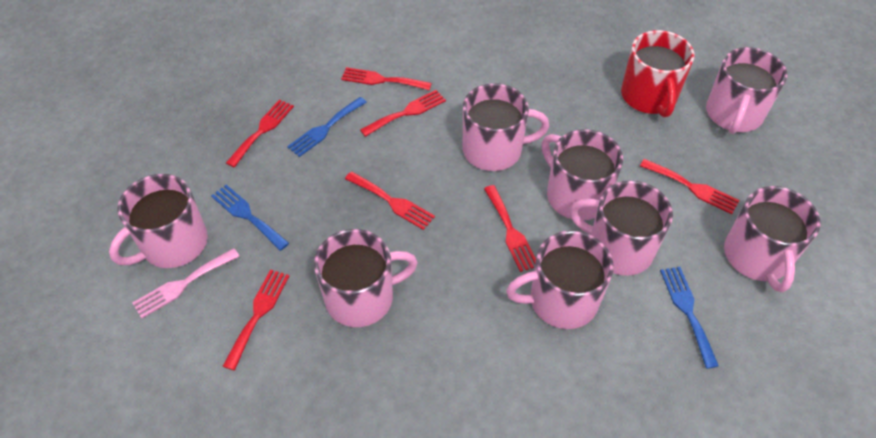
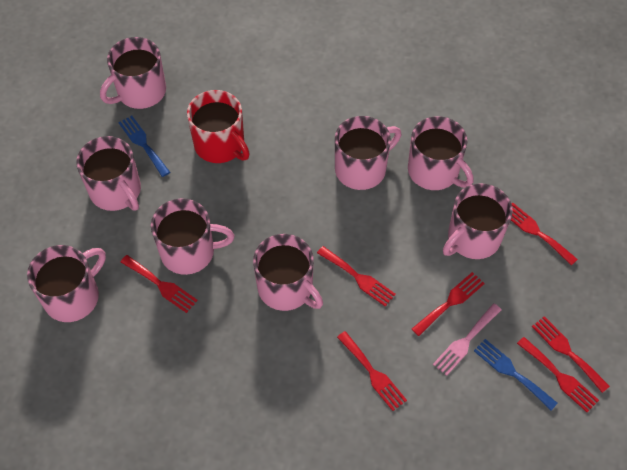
blue fork: 3 -> 2

